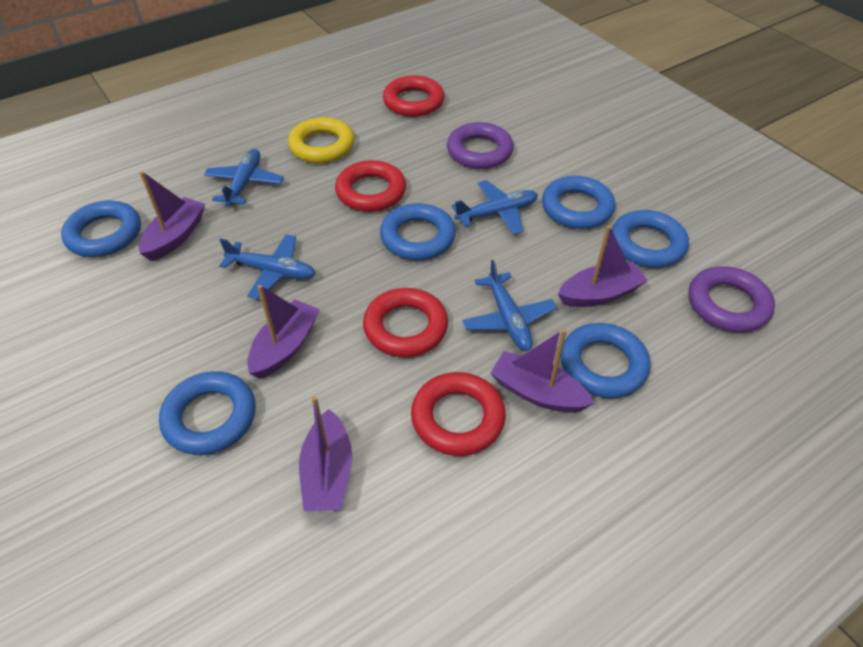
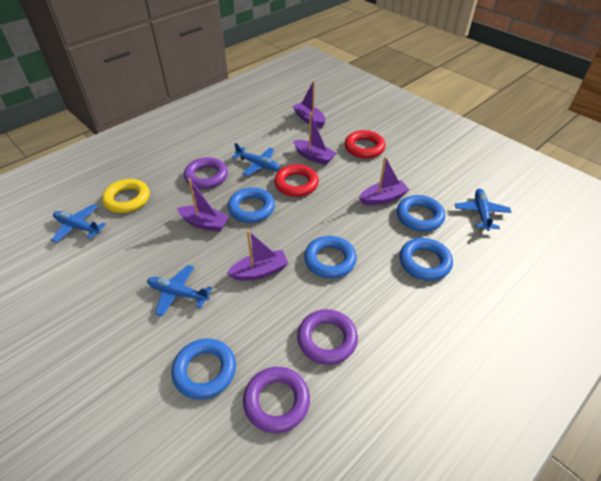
blue ring: 6 -> 5
purple ring: 2 -> 3
red ring: 4 -> 2

